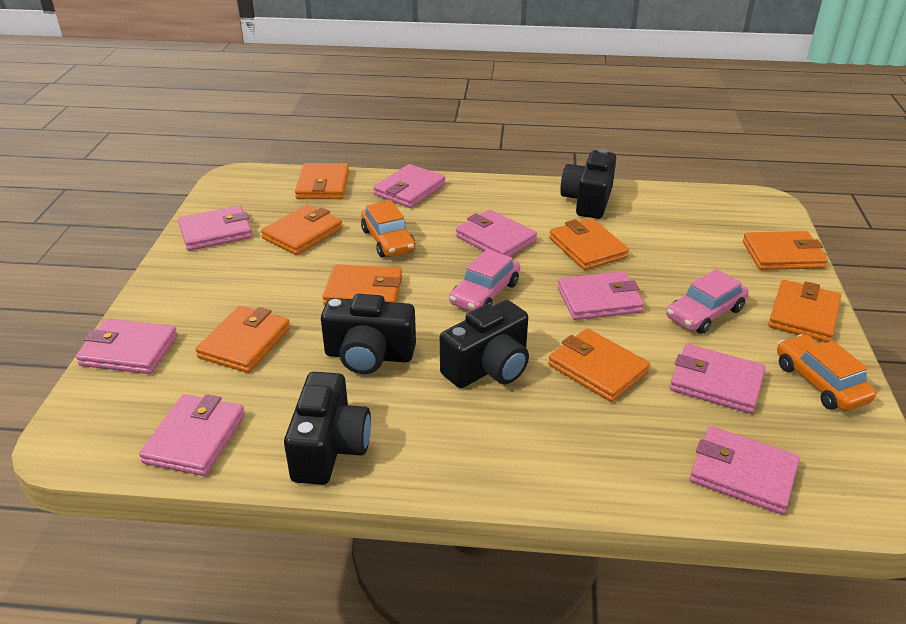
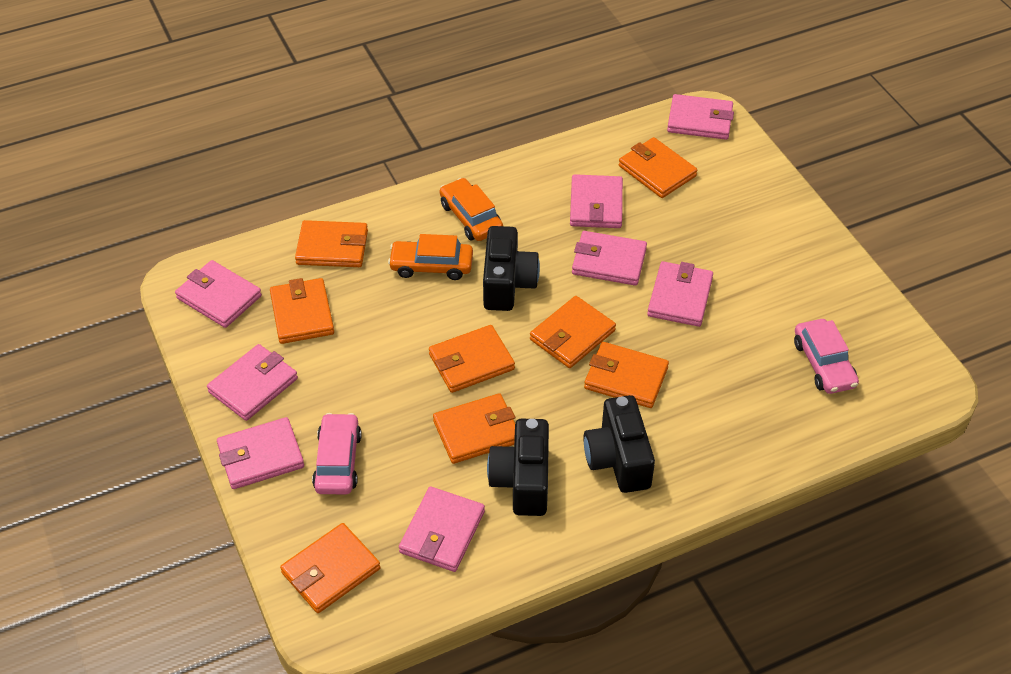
black camera: 4 -> 3

